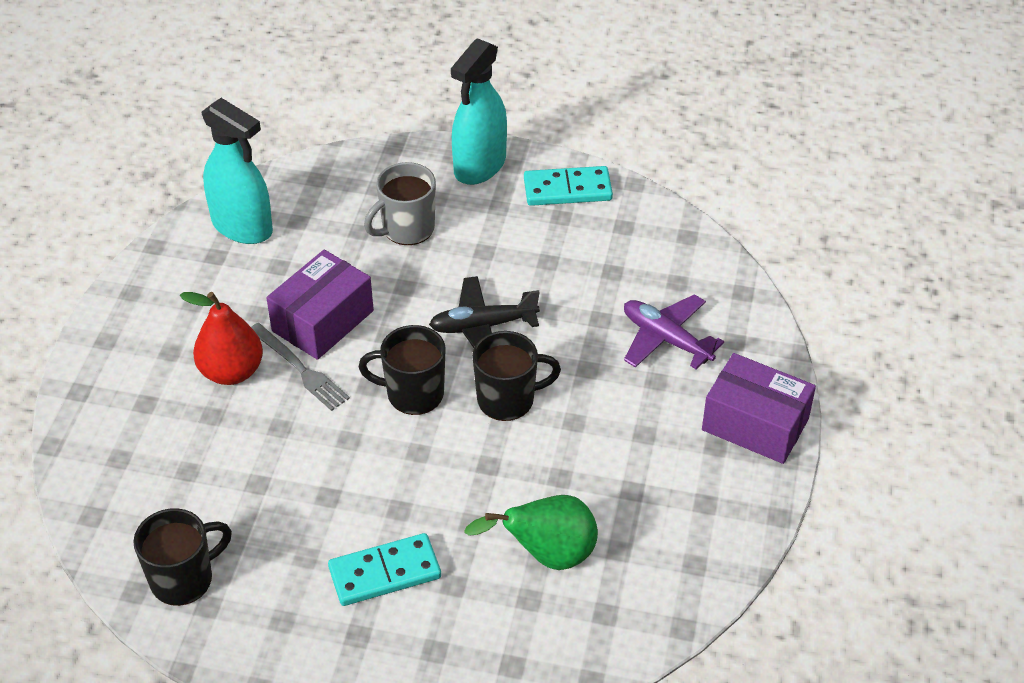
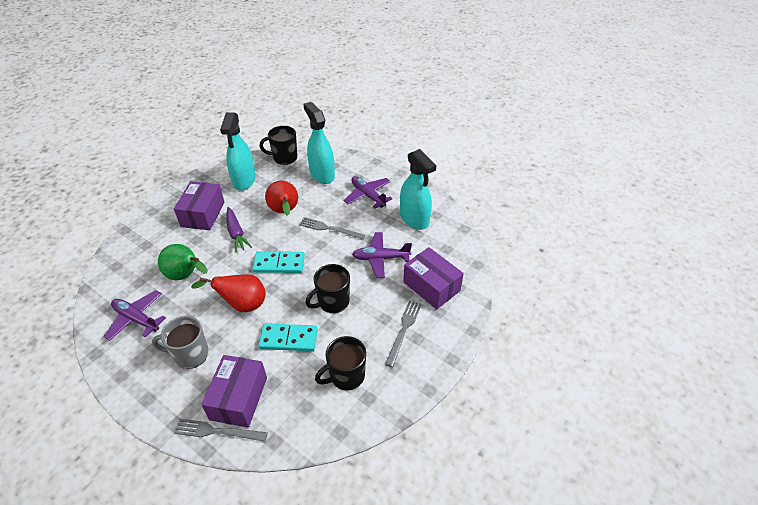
black plane: 1 -> 0
grey fork: 1 -> 3
purple box: 2 -> 3
purple carrot: 0 -> 1
purple plane: 1 -> 3
red pear: 1 -> 2
turquoise spray bottle: 2 -> 3

